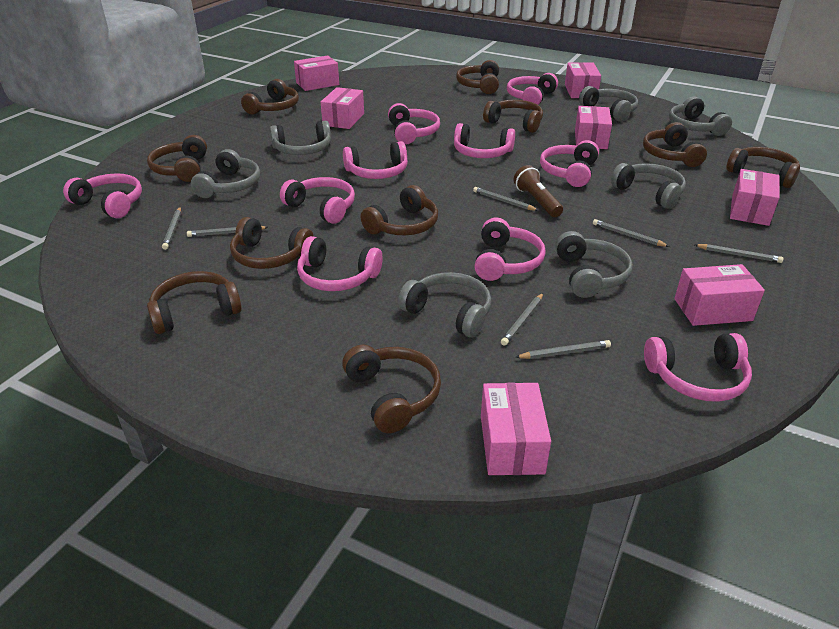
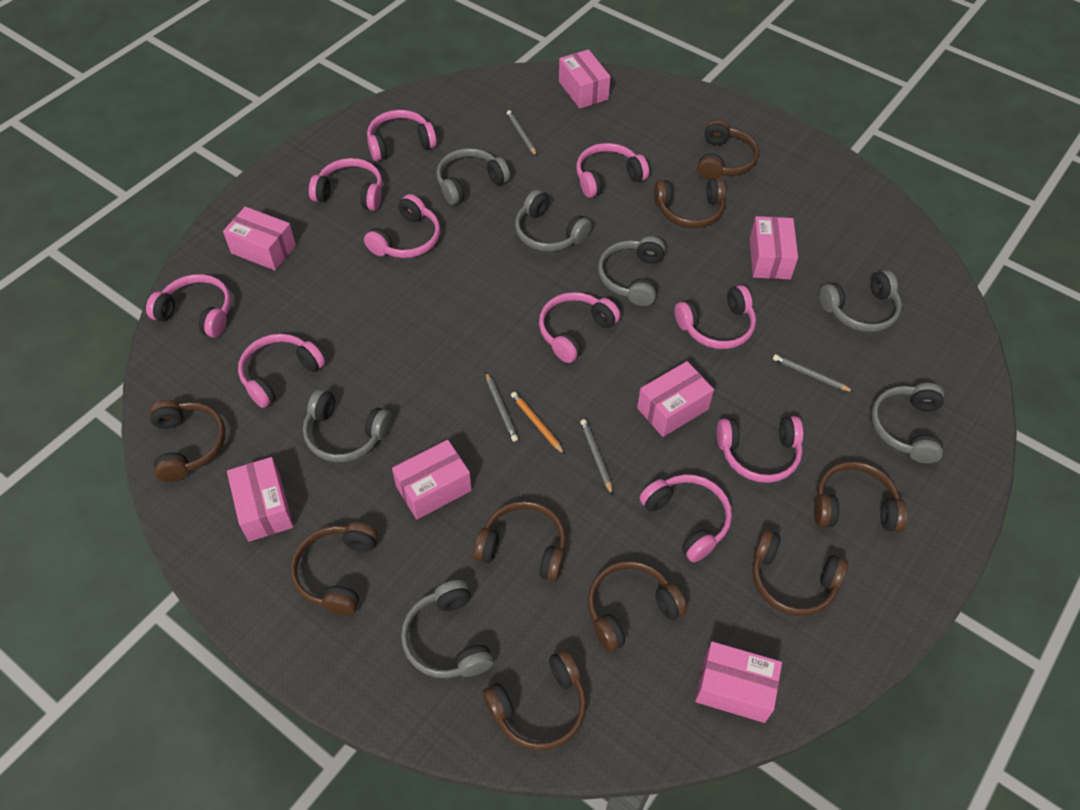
brown flashlight: 1 -> 0
brown headphones: 10 -> 9
grey pencil: 7 -> 4
orange pencil: 0 -> 1

